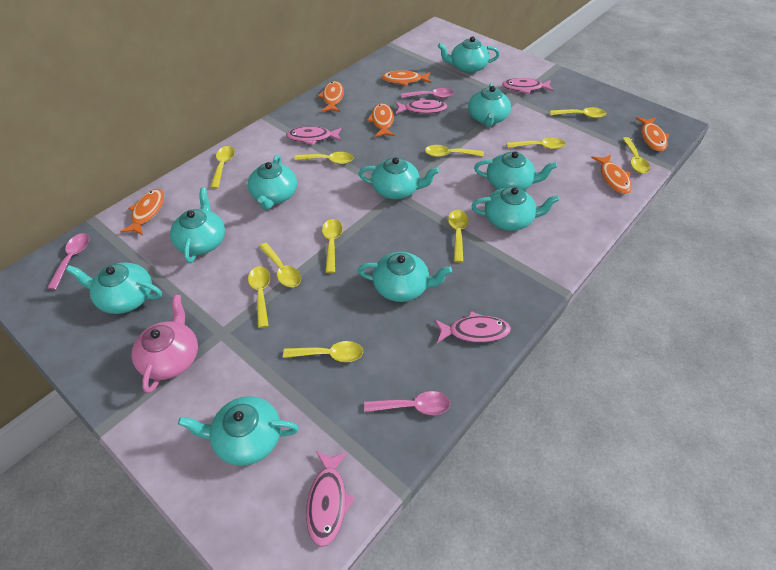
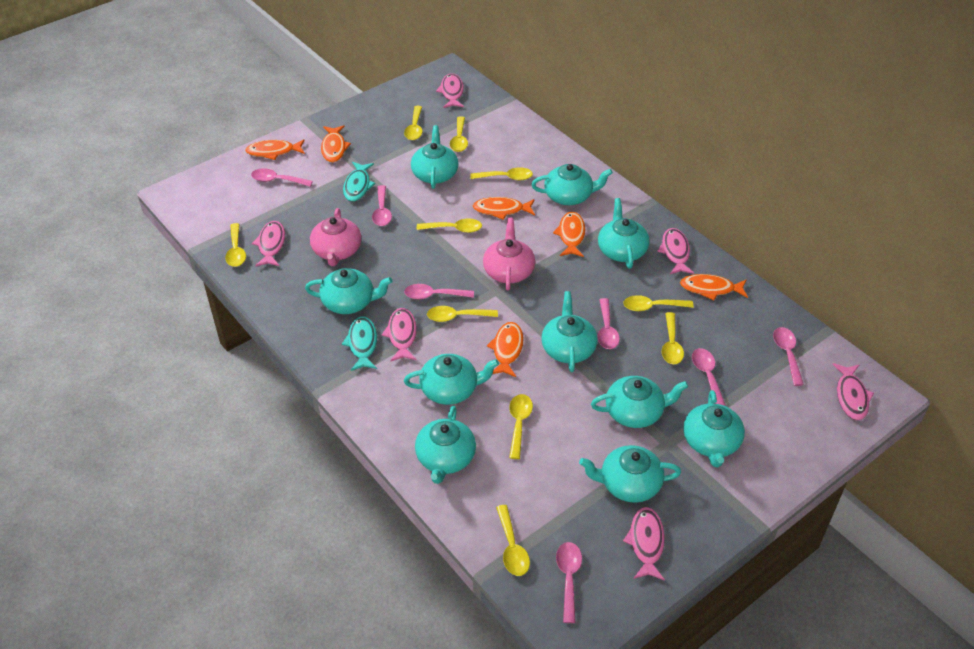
pink fish: 5 -> 6
pink spoon: 3 -> 7
pink teapot: 1 -> 2
turquoise fish: 0 -> 2
yellow spoon: 11 -> 10

